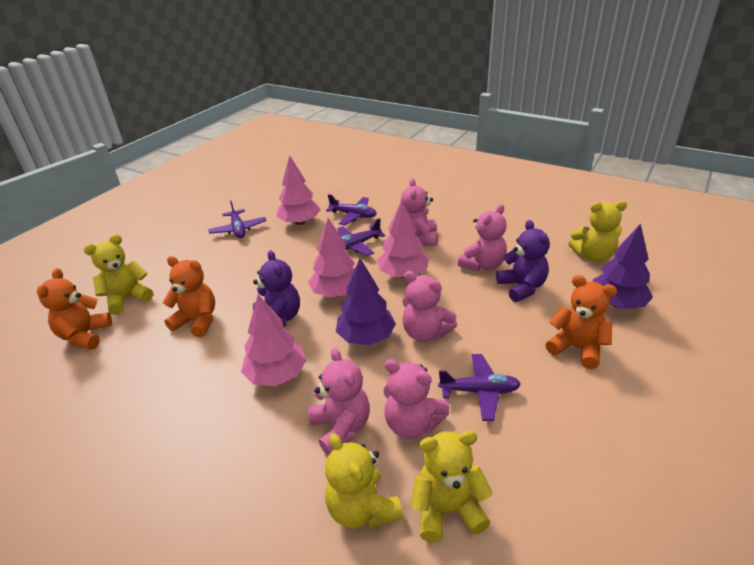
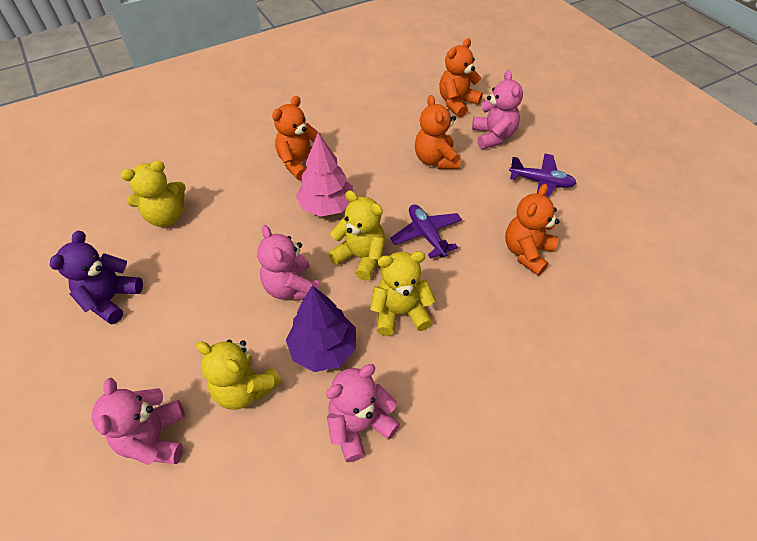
orange teddy bear: 3 -> 4
pink teddy bear: 5 -> 4
pink tree: 4 -> 1
purple plane: 4 -> 2
purple teddy bear: 2 -> 1
purple tree: 2 -> 1

